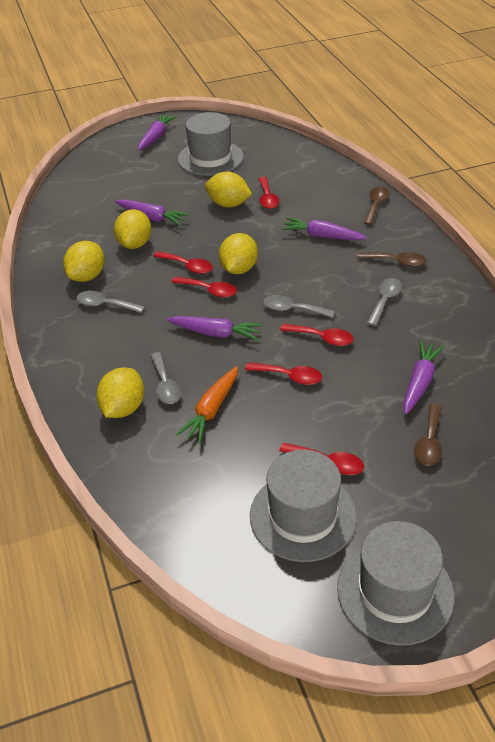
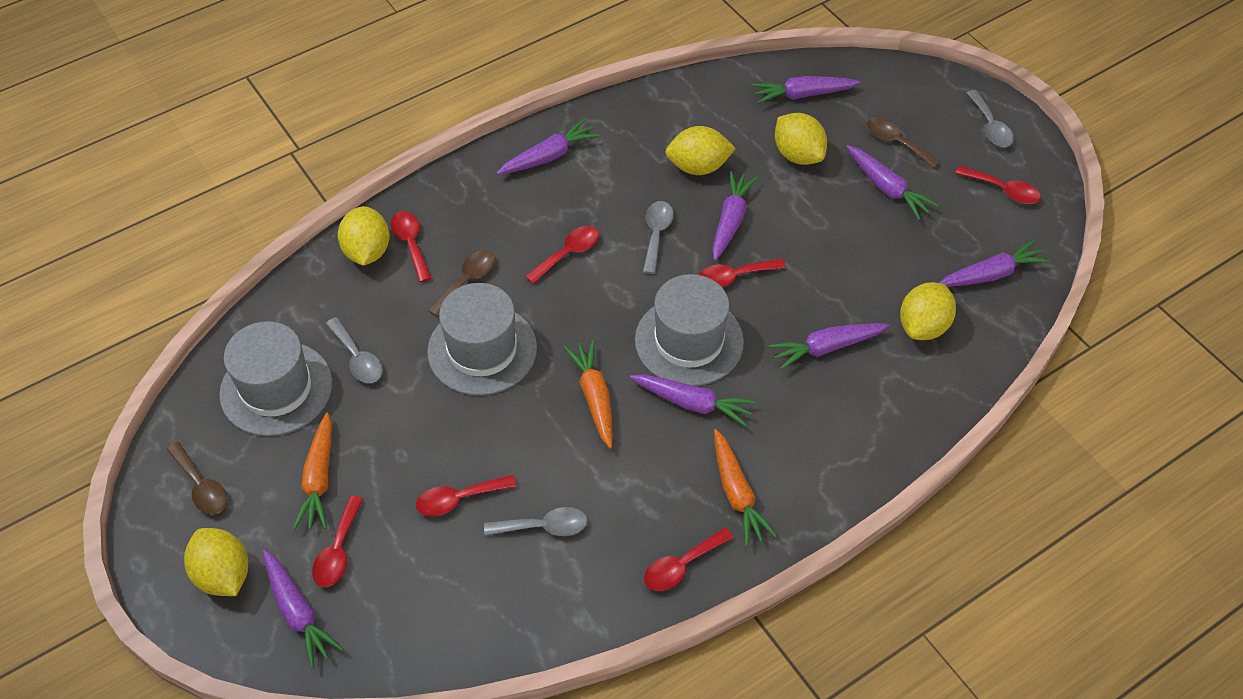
orange carrot: 1 -> 3
purple carrot: 5 -> 8
red spoon: 6 -> 7

